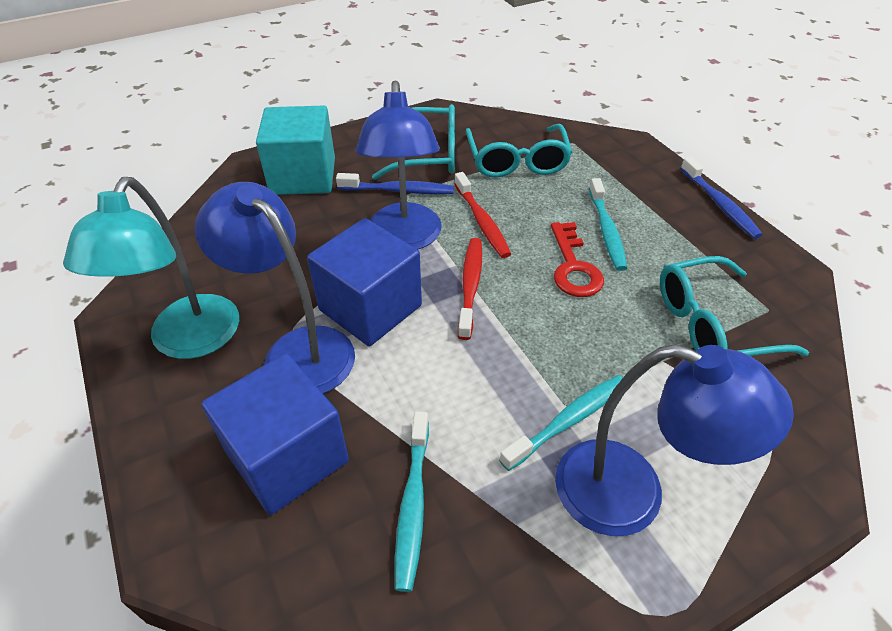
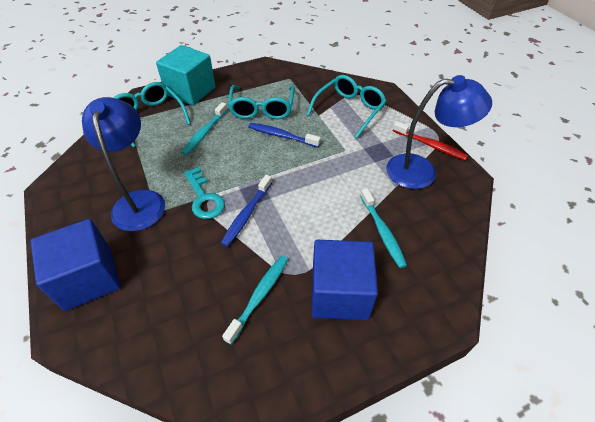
blue lamp: 3 -> 2
red key: 1 -> 0
red toothbrush: 2 -> 1
turquoise key: 0 -> 1
turquoise lamp: 1 -> 0

